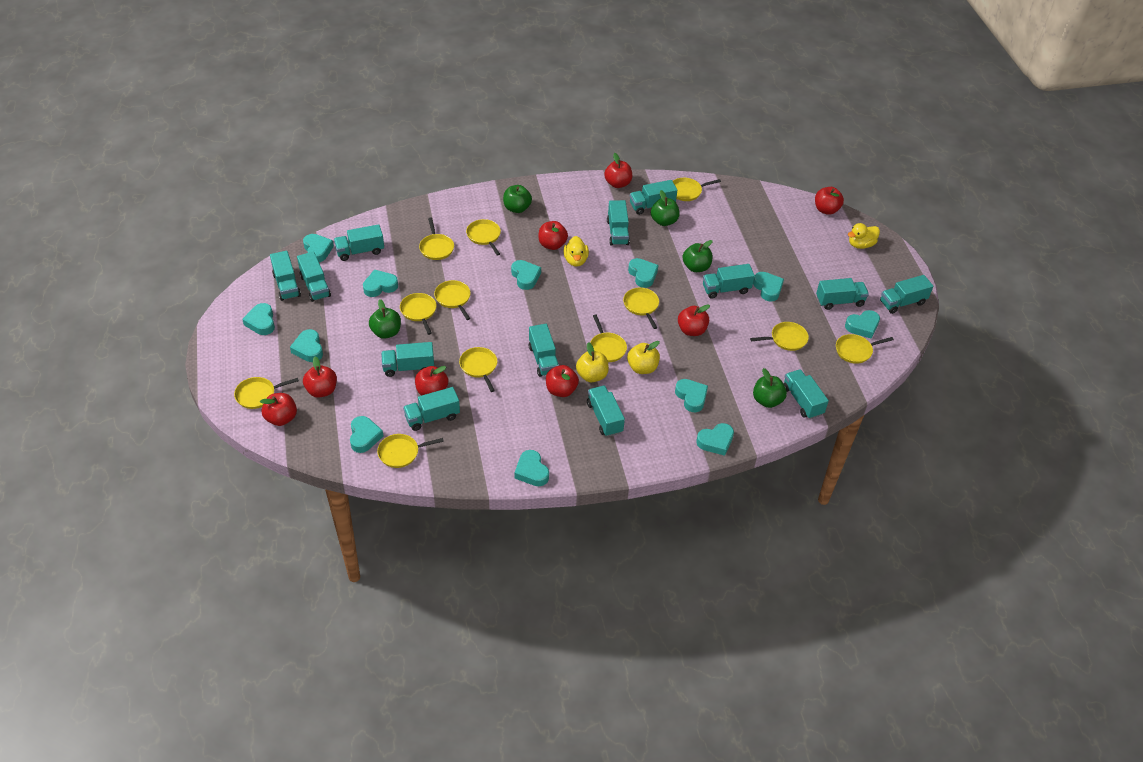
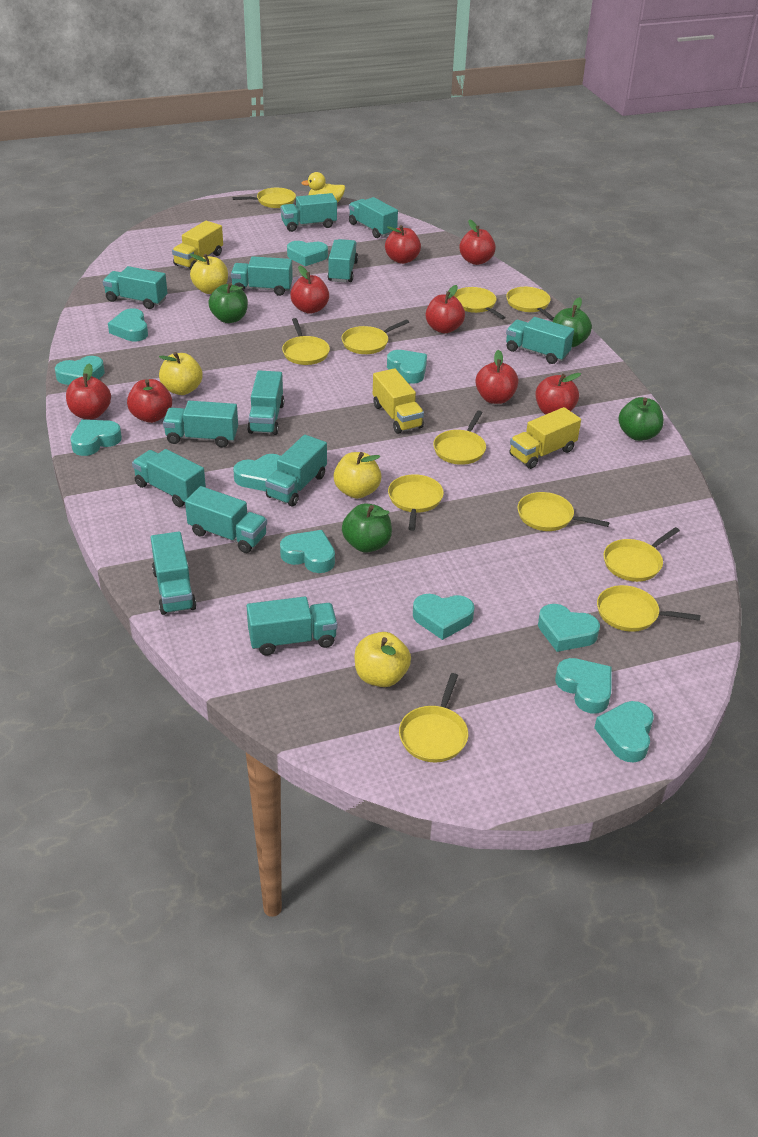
green apple: 5 -> 4
turquoise heart: 12 -> 11
yellow apple: 2 -> 4
yellow duck: 2 -> 1
yellow pan: 12 -> 11
yellow truck: 0 -> 3

